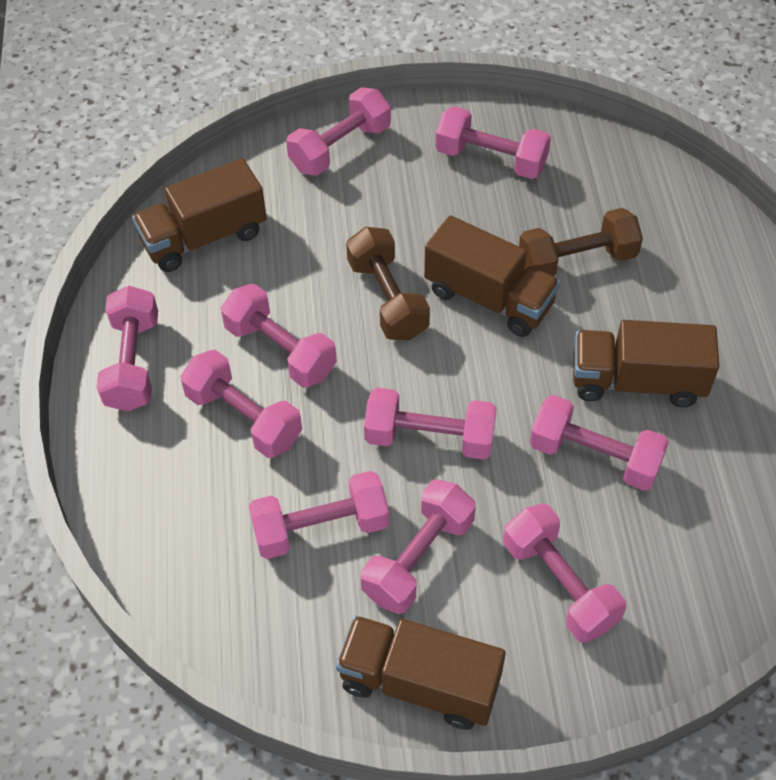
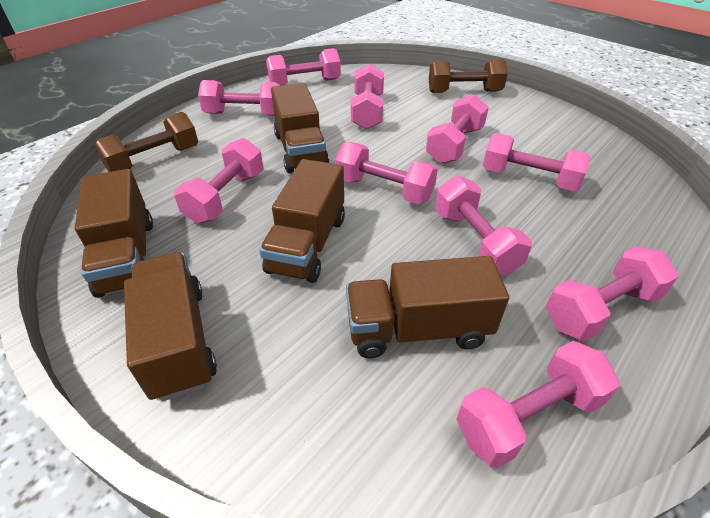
brown truck: 4 -> 5

